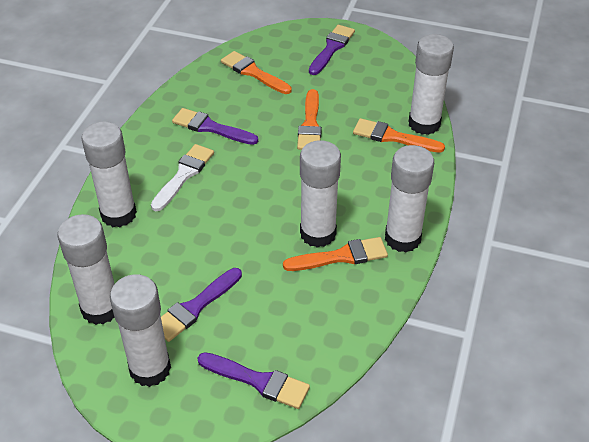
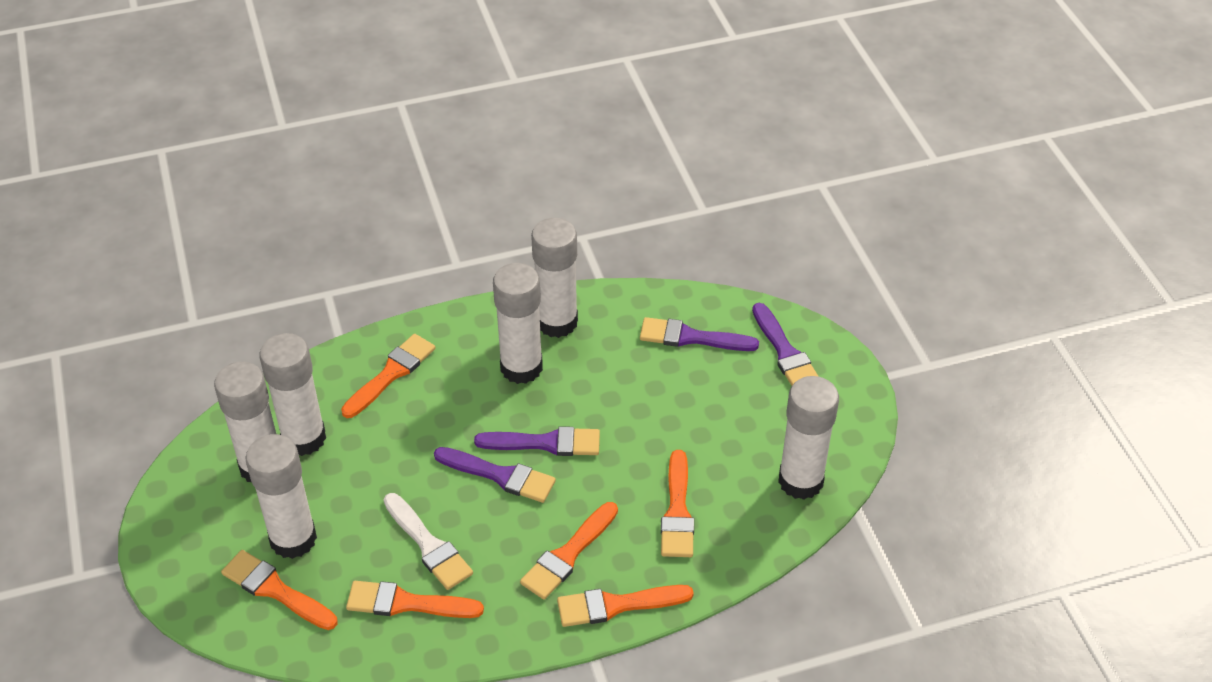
orange brush: 4 -> 6

